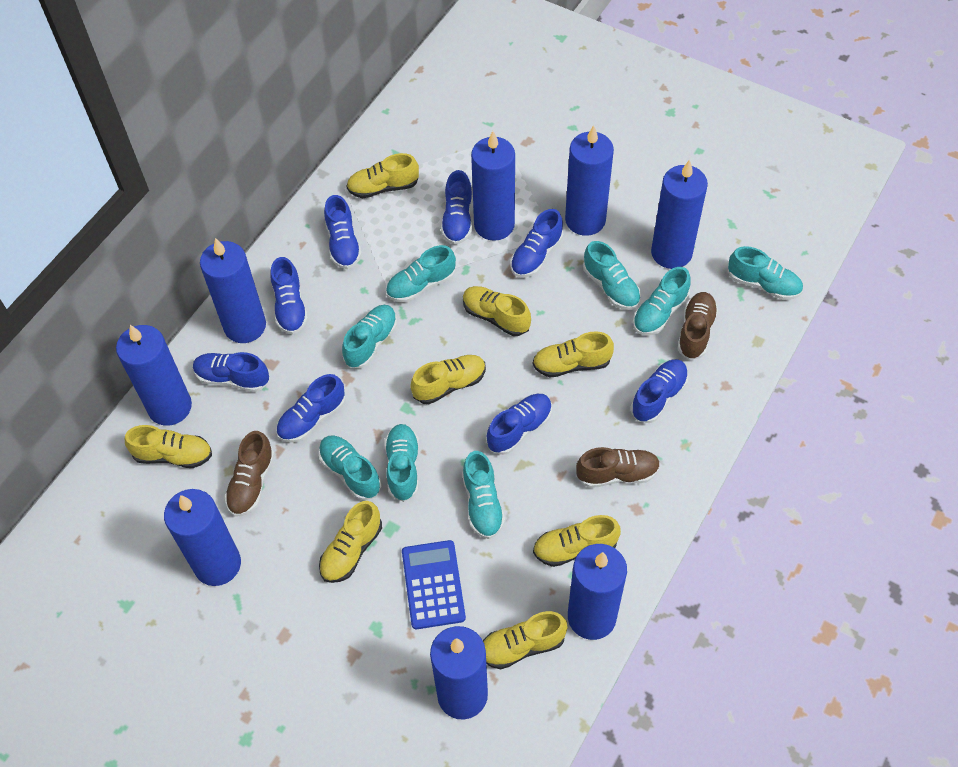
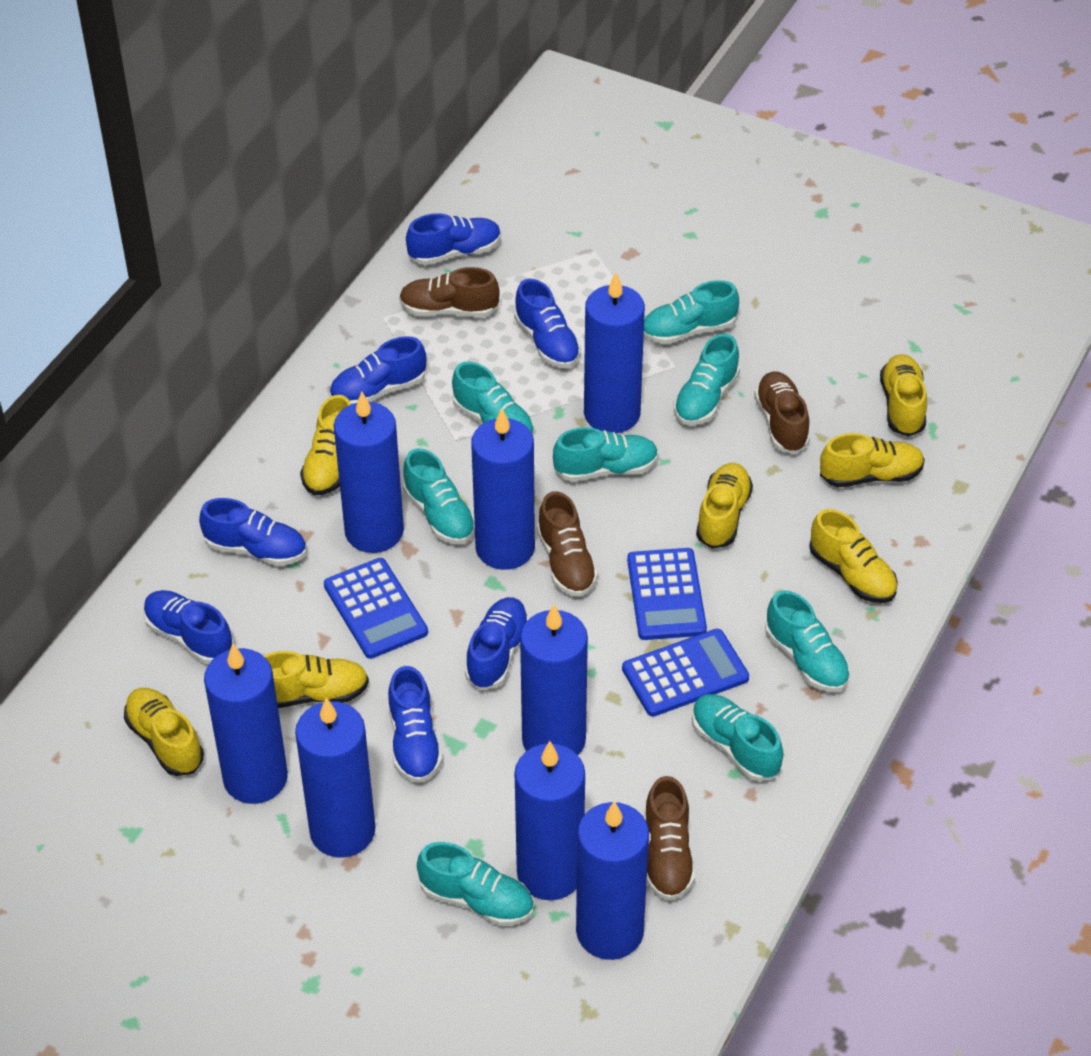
blue calculator: 1 -> 3
blue shoe: 8 -> 7
brown shoe: 3 -> 4
yellow shoe: 8 -> 7

